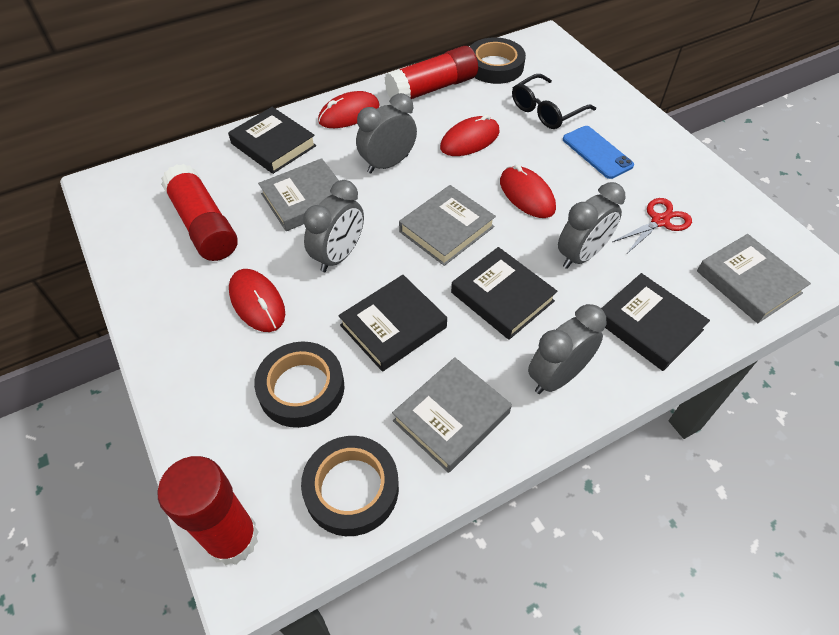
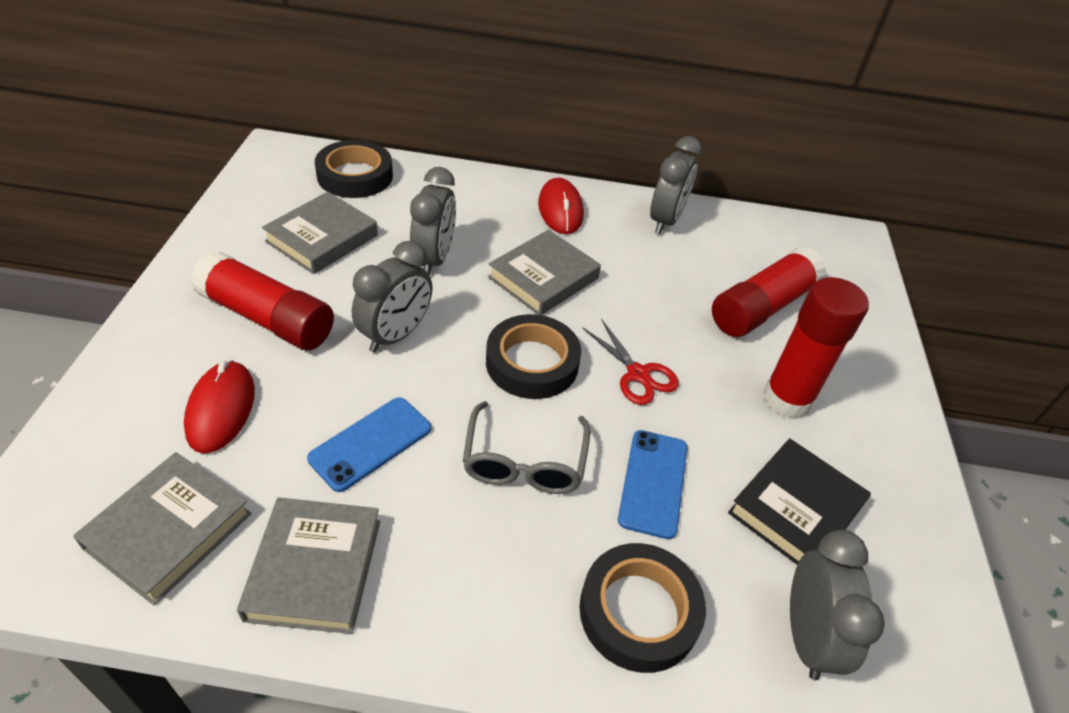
black book: 4 -> 1
black glasses: 1 -> 0
blue phone: 1 -> 2
grey glasses: 0 -> 1
red mouse: 4 -> 2

